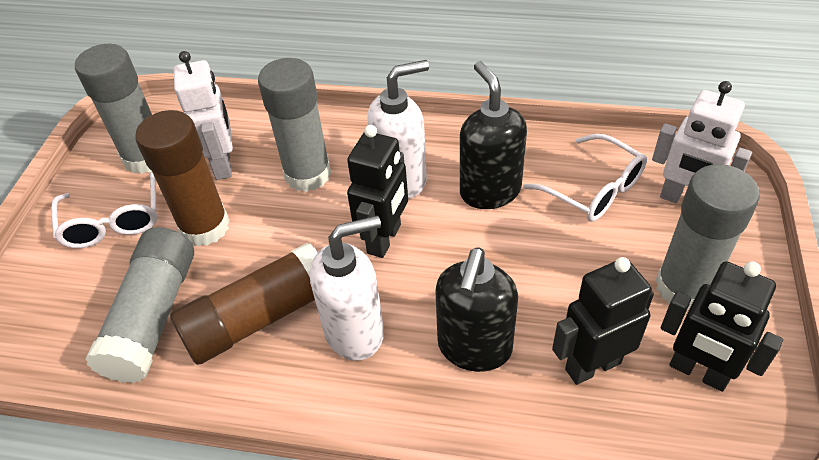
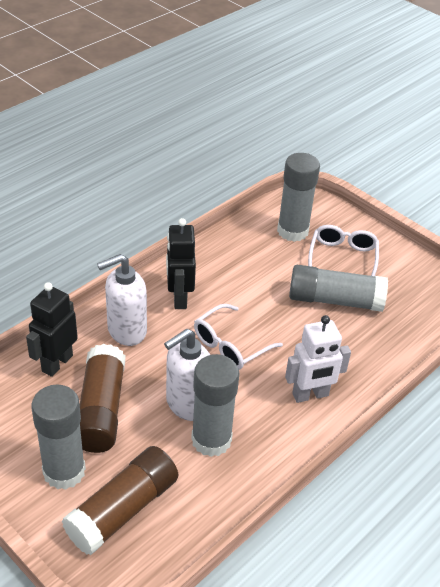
black robot: 3 -> 2
black soap dispenser: 2 -> 0
white robot: 2 -> 1

